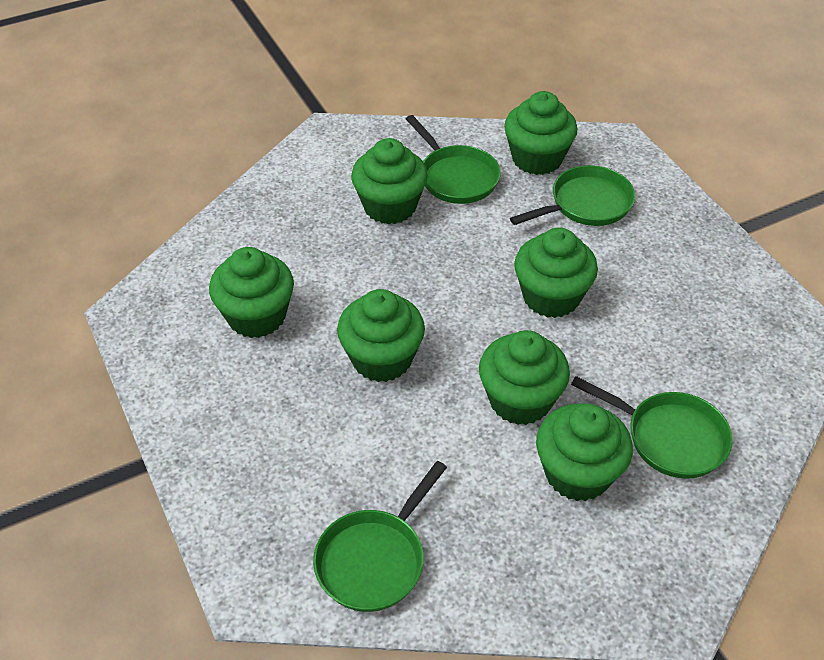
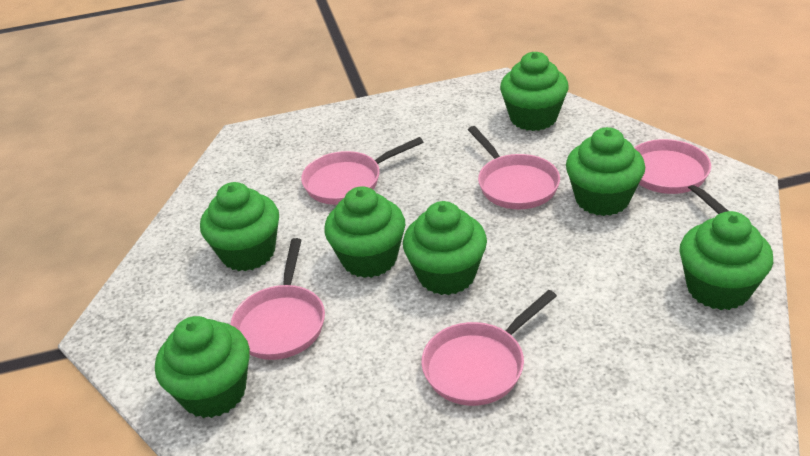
green pan: 4 -> 0
pink pan: 0 -> 5

